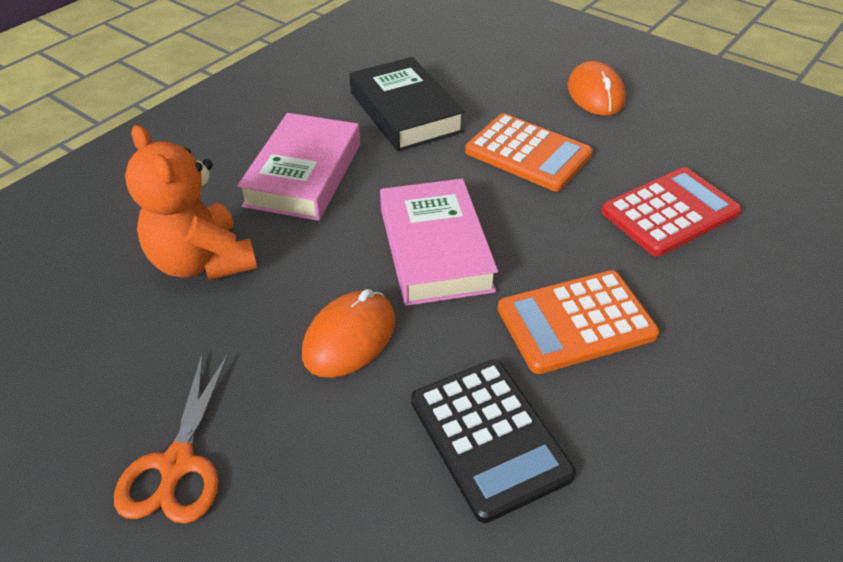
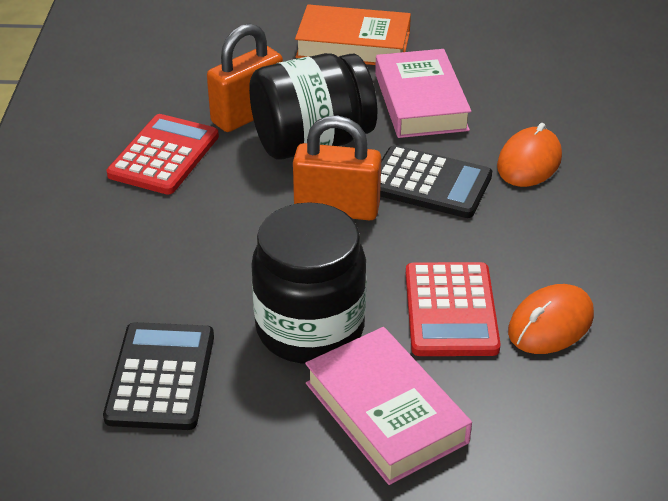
black book: 1 -> 0
black calculator: 1 -> 2
black jar: 0 -> 2
orange book: 0 -> 1
orange calculator: 2 -> 0
orange padlock: 0 -> 2
orange scissors: 1 -> 0
orange teddy bear: 1 -> 0
red calculator: 1 -> 2

